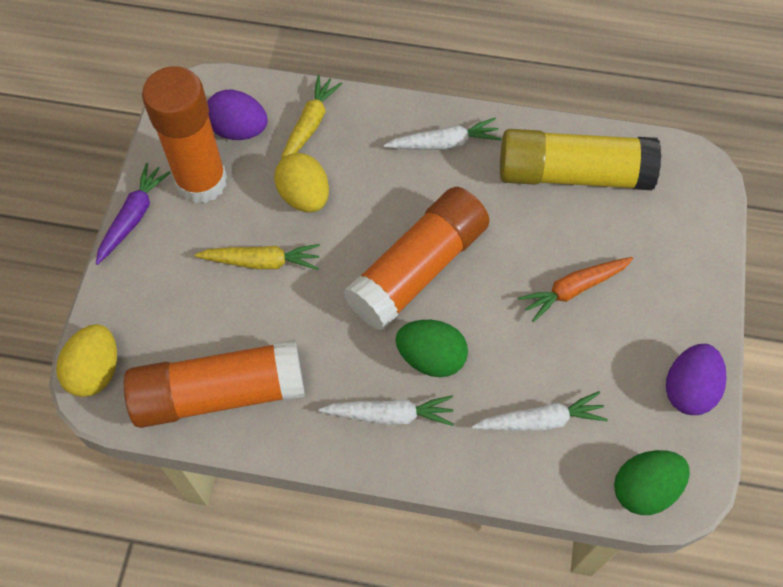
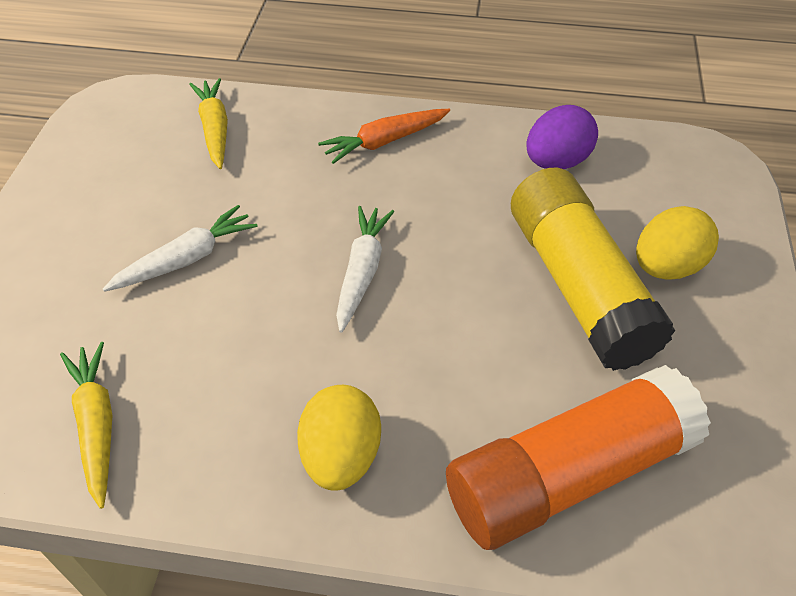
green egg: 2 -> 0
orange glue stick: 3 -> 1
purple carrot: 1 -> 0
purple egg: 2 -> 1
white carrot: 3 -> 2

